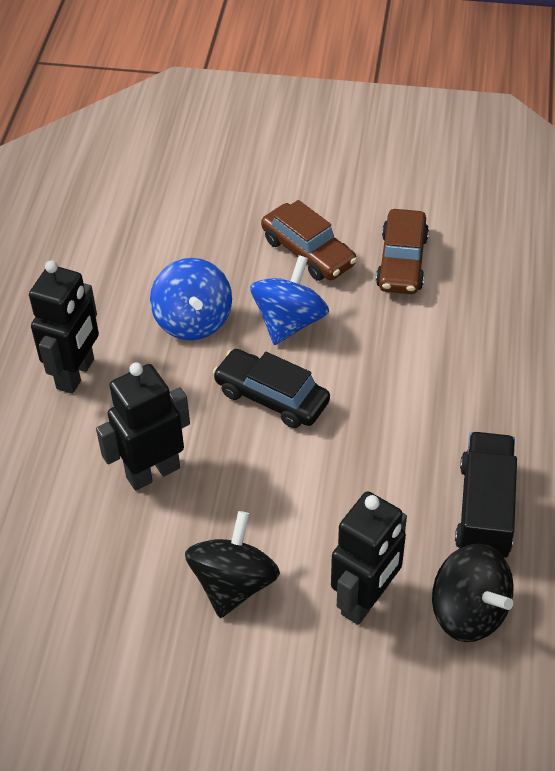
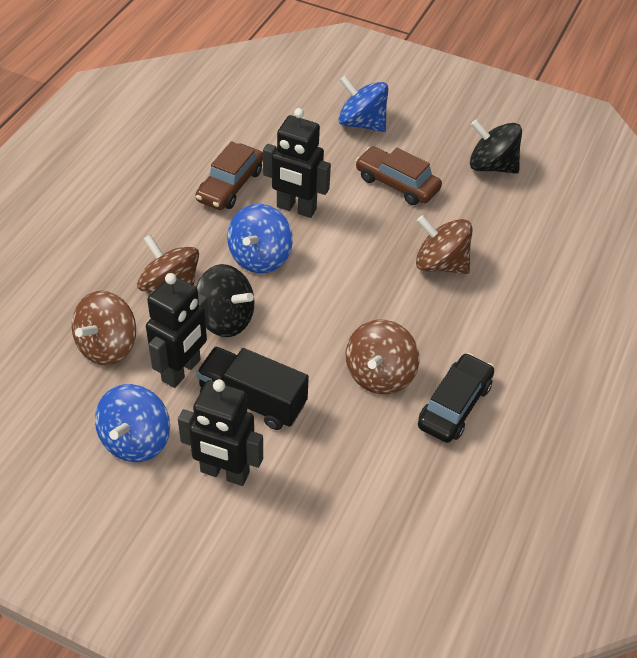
blue spinning top: 2 -> 3
brown spinning top: 0 -> 4

